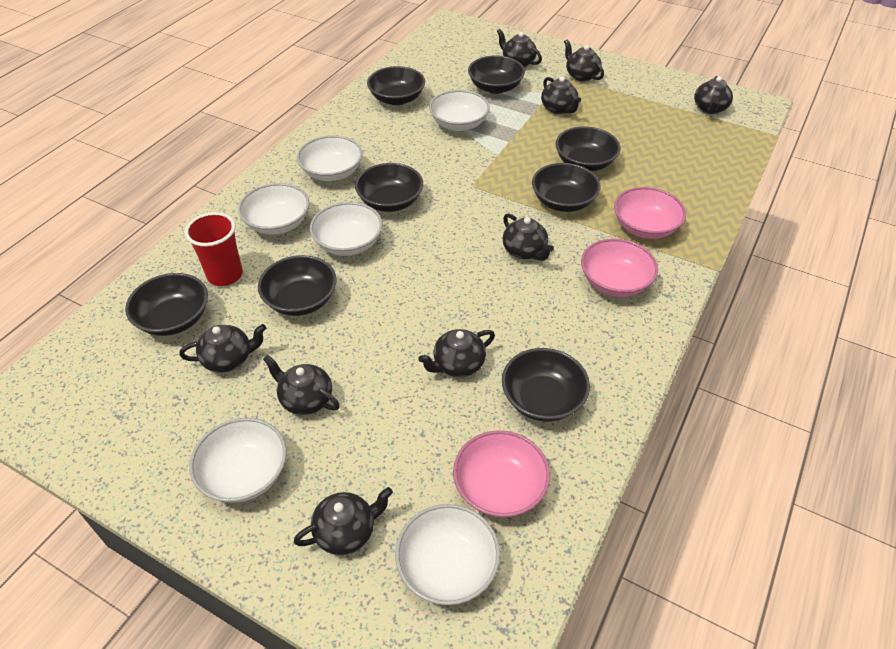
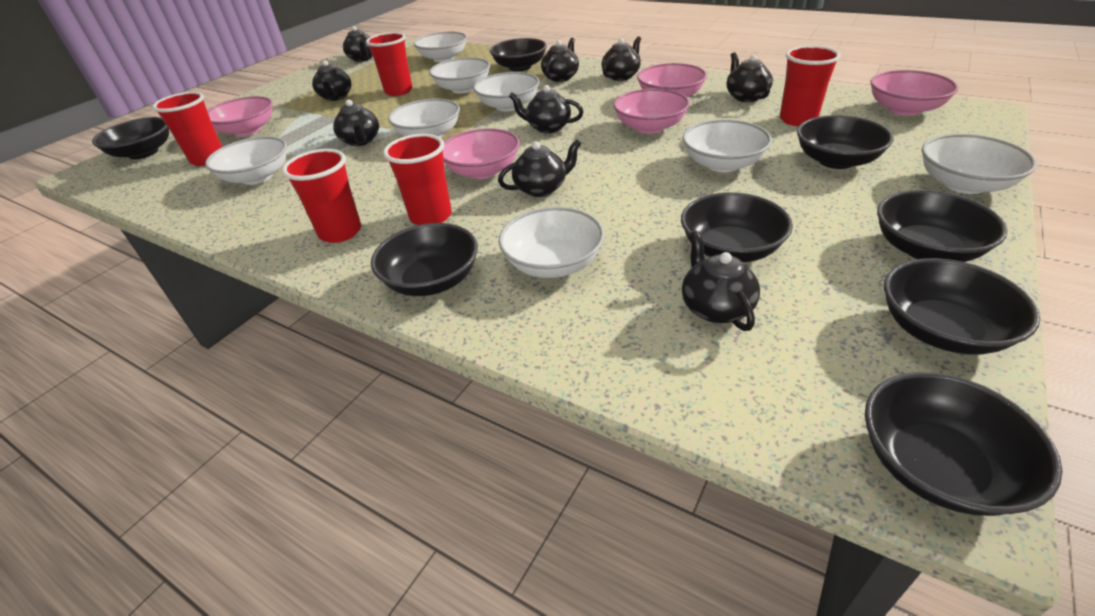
pink bowl: 3 -> 5
red cup: 1 -> 5
white bowl: 6 -> 8

